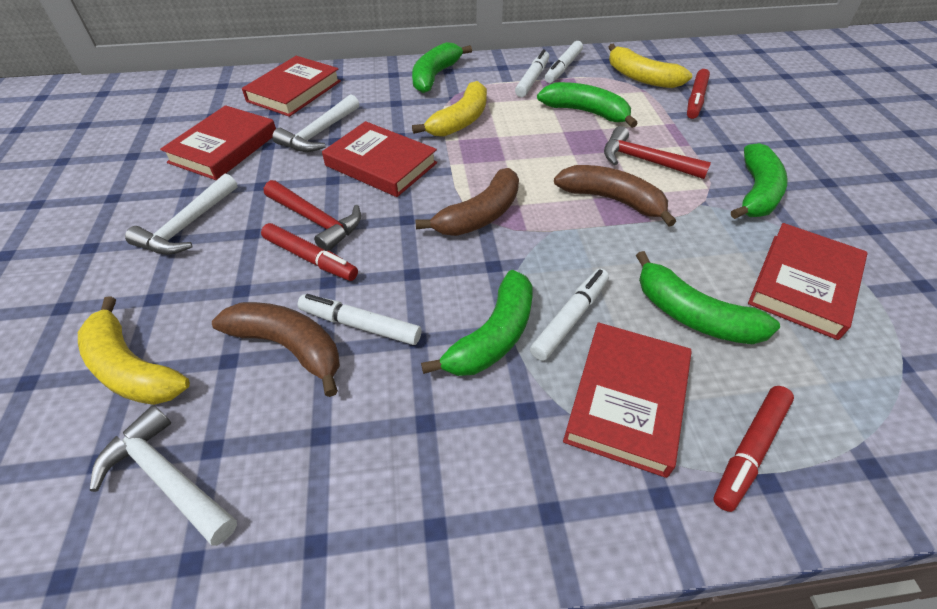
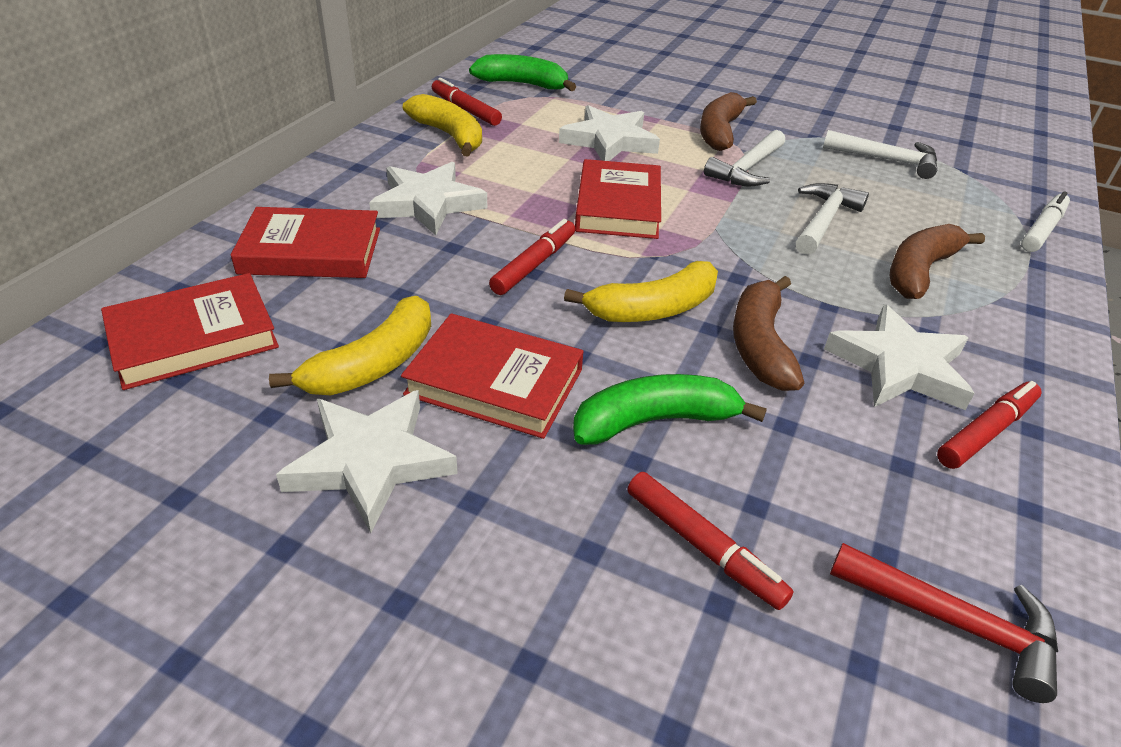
green banana: 5 -> 2
red book: 5 -> 4
red hammer: 2 -> 1
red marker: 3 -> 4
white marker: 4 -> 1
white star: 0 -> 4

